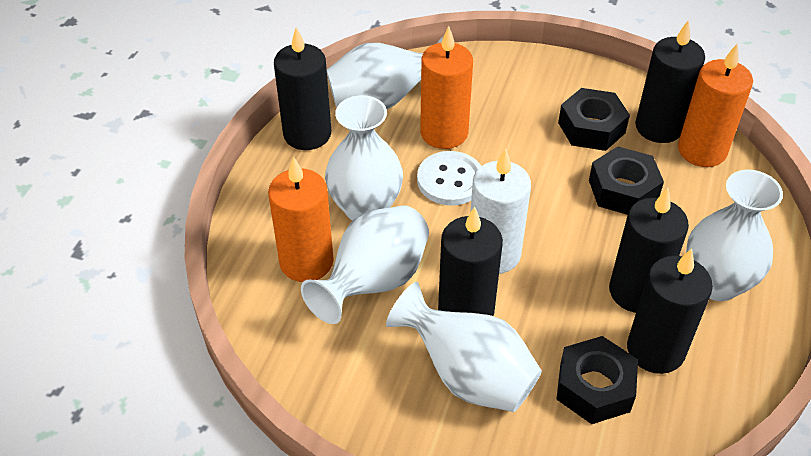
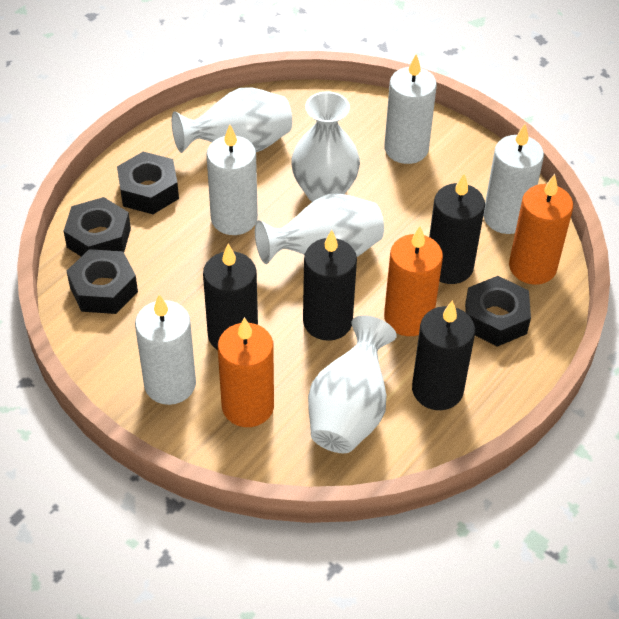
black candle: 5 -> 4
black nut: 3 -> 4
white button: 1 -> 0
white candle: 1 -> 4
white vase: 5 -> 4

